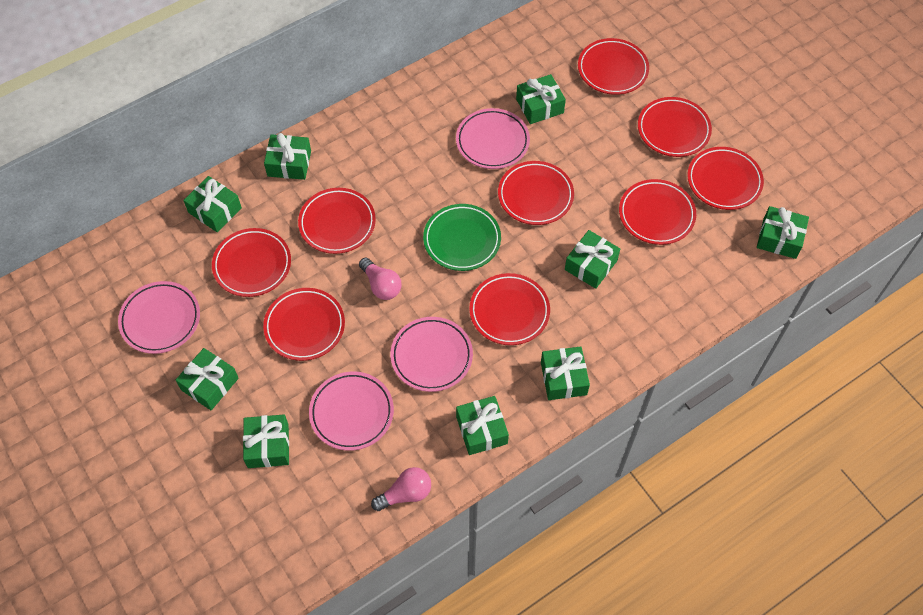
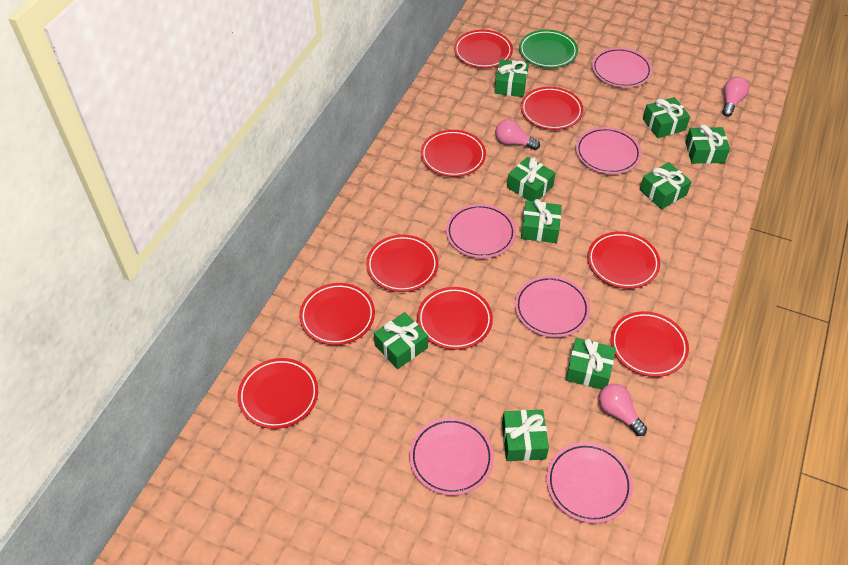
pink light bulb: 2 -> 3
pink plate: 4 -> 6

